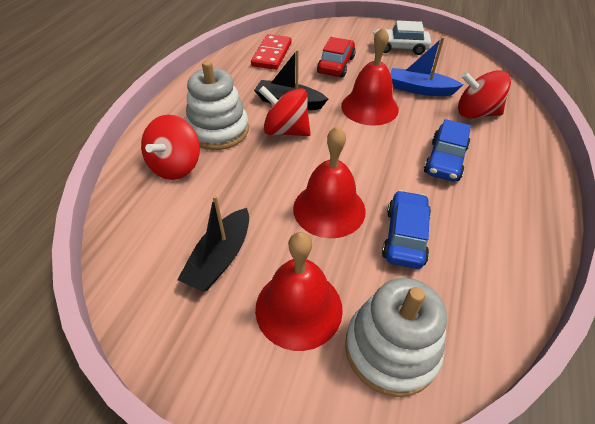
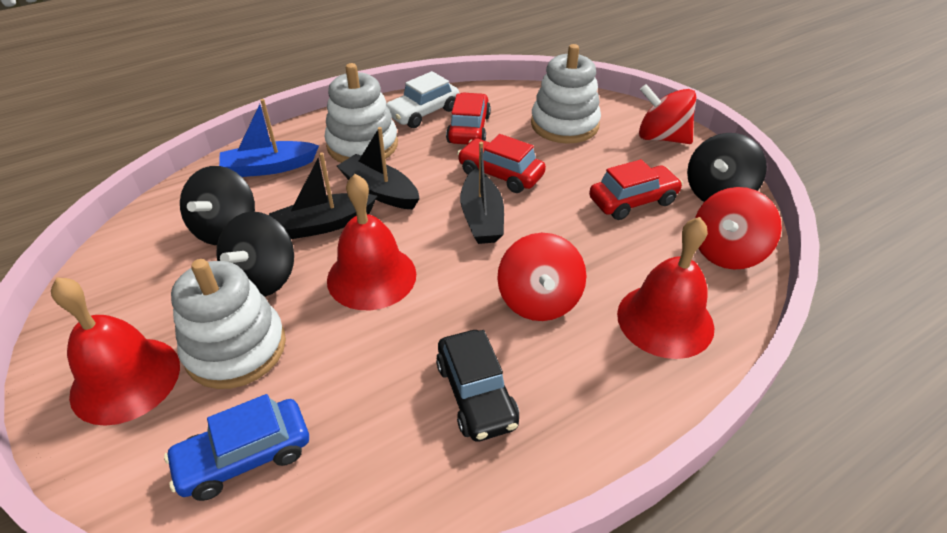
black boat: 2 -> 3
black car: 0 -> 1
black spinning top: 0 -> 3
blue car: 2 -> 1
red car: 1 -> 3
red domino: 1 -> 0
white stacking toy: 2 -> 3

